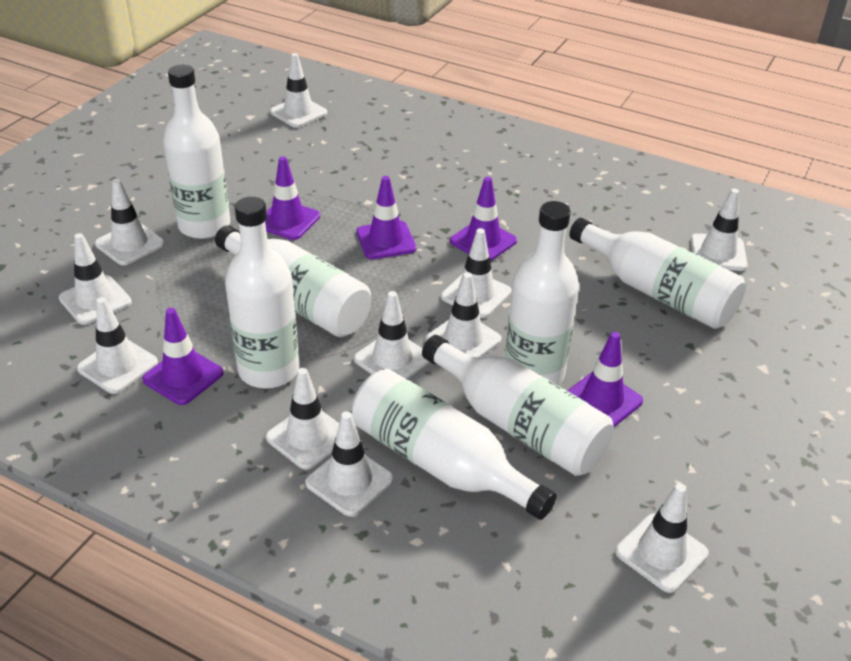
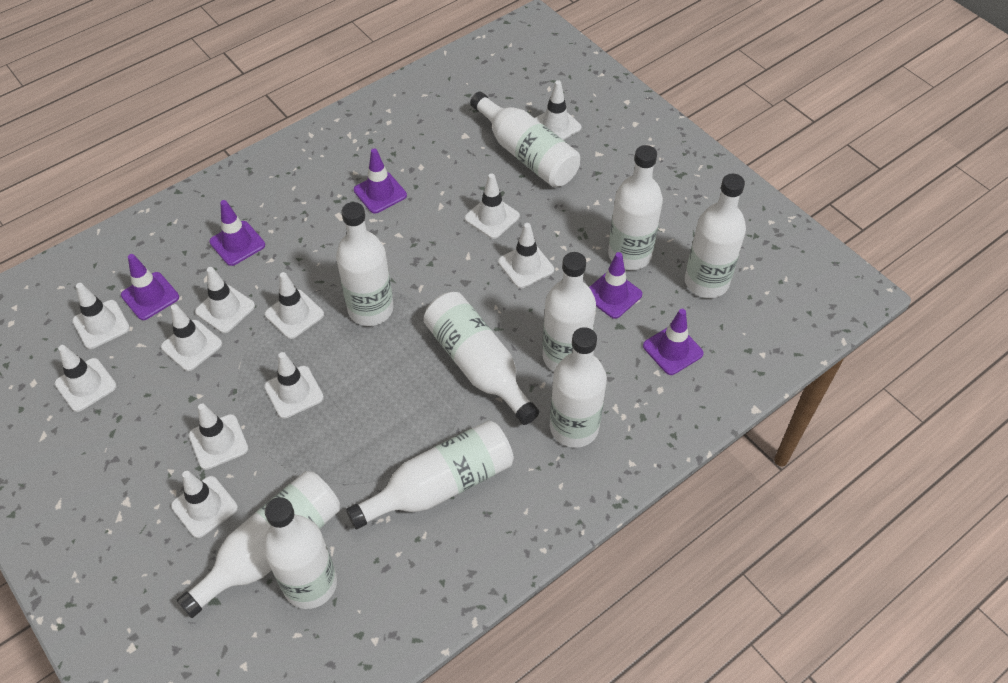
white bottle: 7 -> 10

